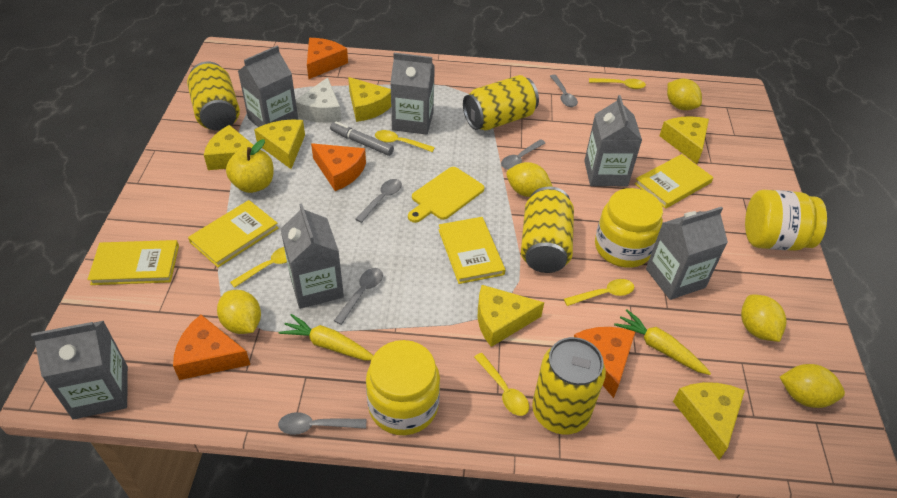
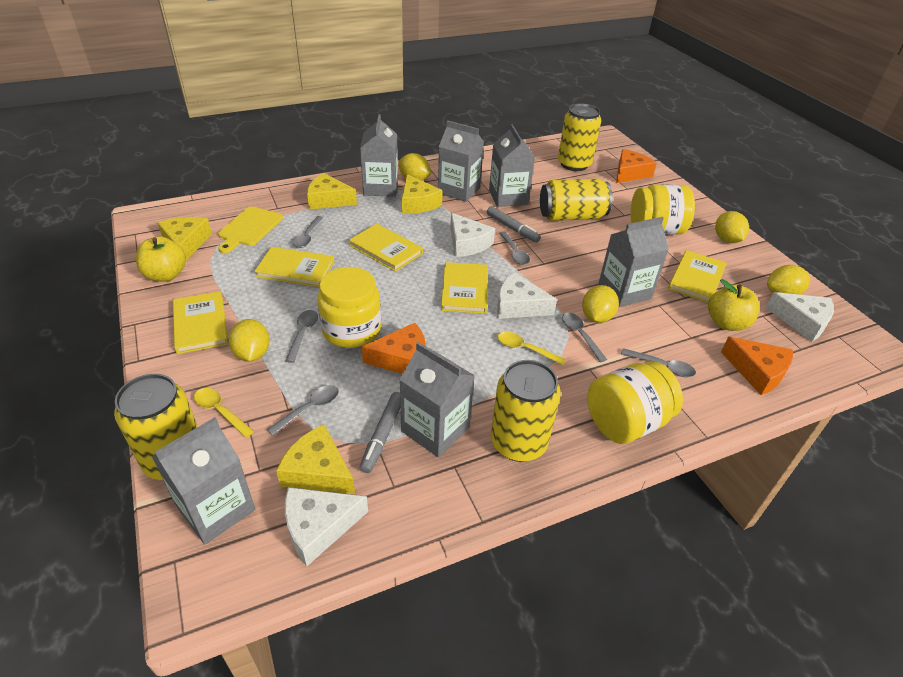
grey marker: 1 -> 2
grey spoon: 5 -> 6
orange cheese: 4 -> 3
white cheese: 1 -> 4
yellow apple: 1 -> 2
yellow book: 4 -> 5
yellow carrot: 2 -> 0
yellow cheese: 6 -> 4
yellow spoon: 5 -> 2

